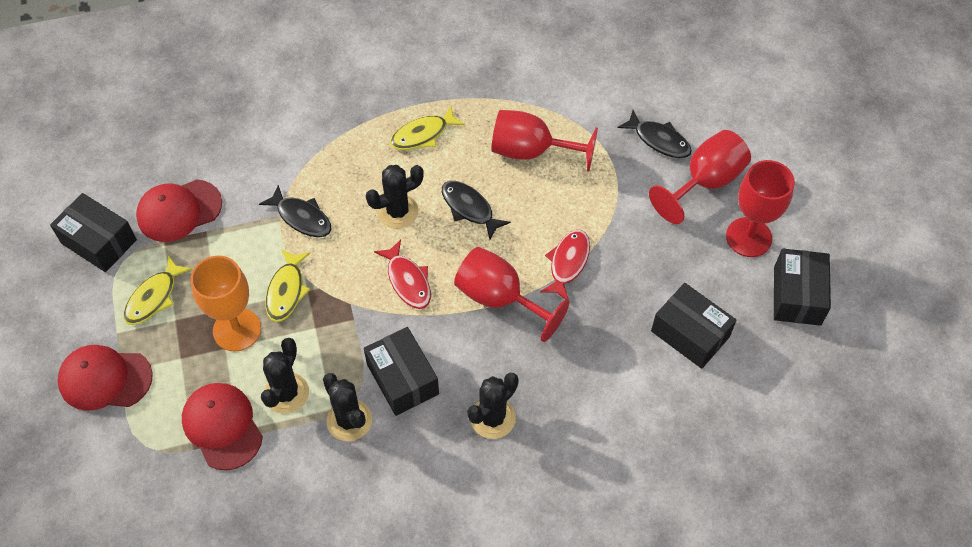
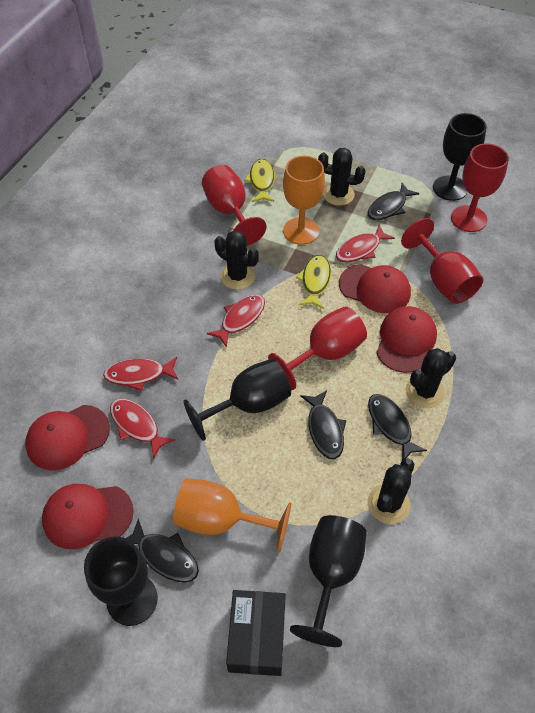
black box: 4 -> 1
black fish: 3 -> 4
black goblet: 0 -> 4
orange goblet: 1 -> 2
red cap: 3 -> 4
red fish: 2 -> 4
yellow fish: 3 -> 2

